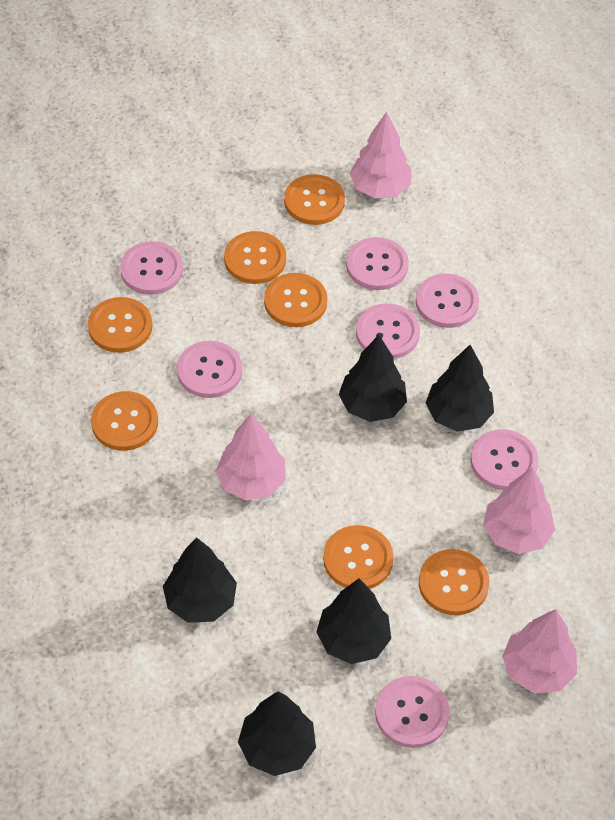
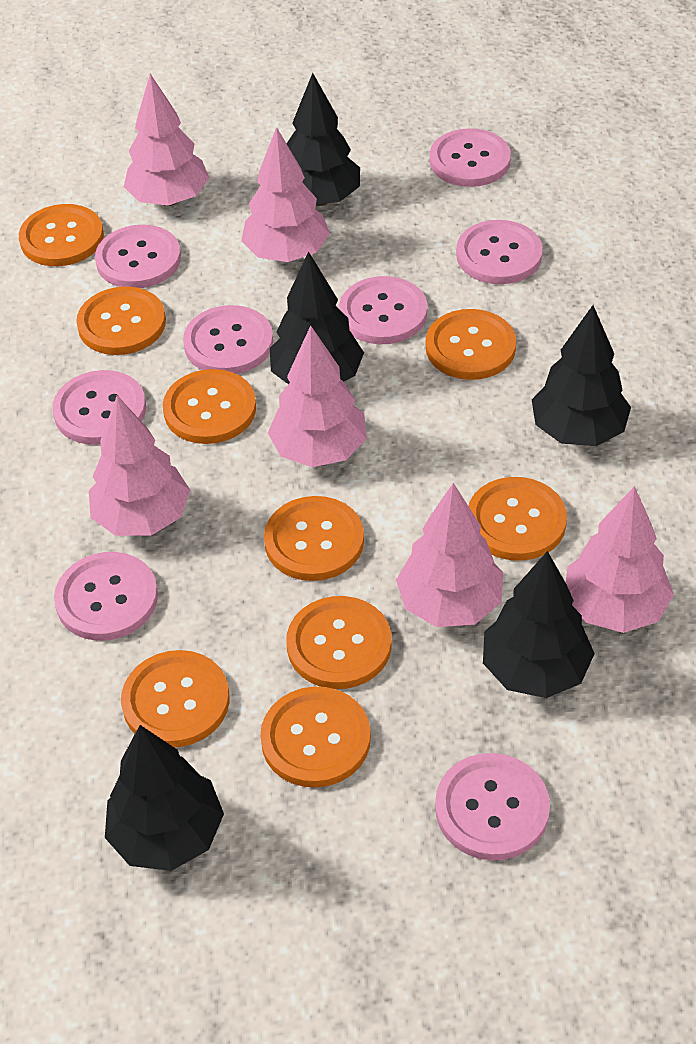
orange button: 7 -> 9
pink button: 7 -> 8
pink tree: 4 -> 6

